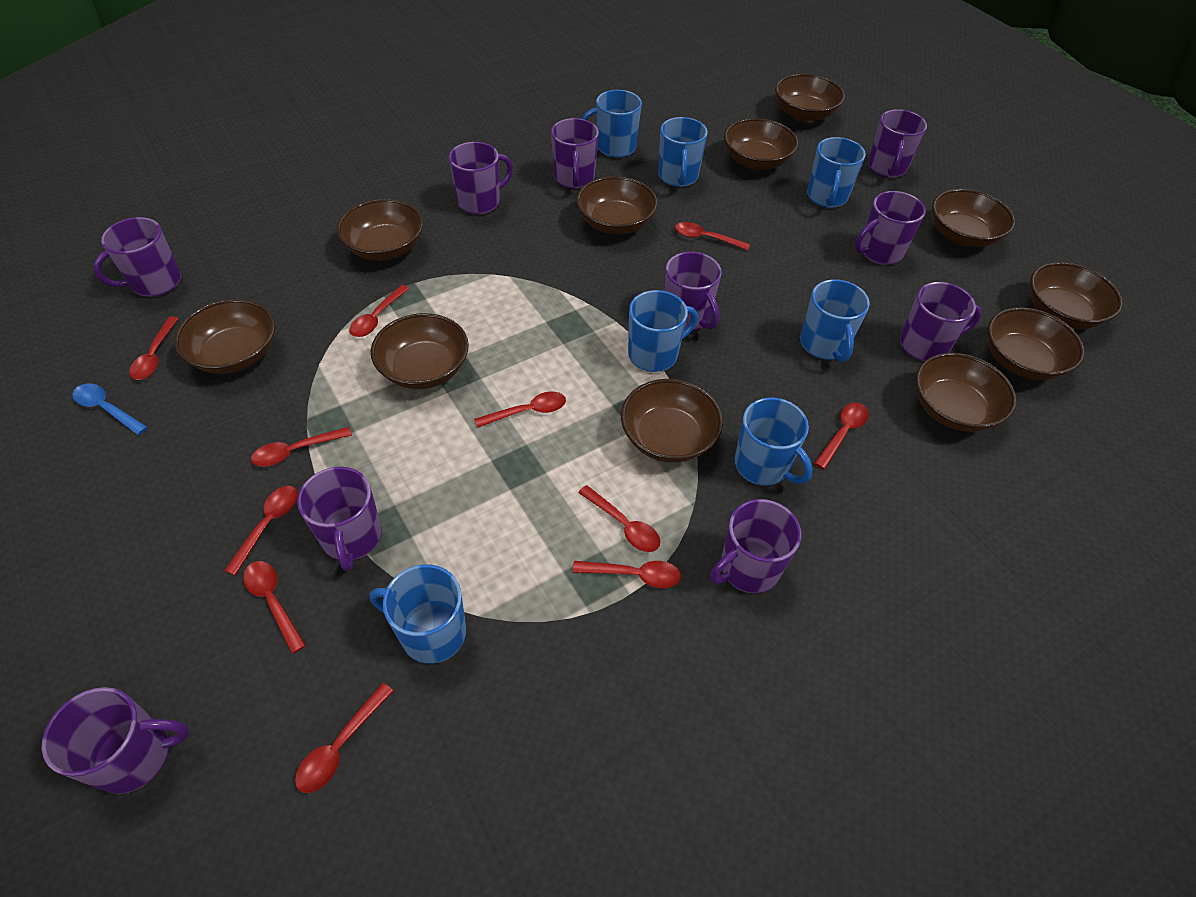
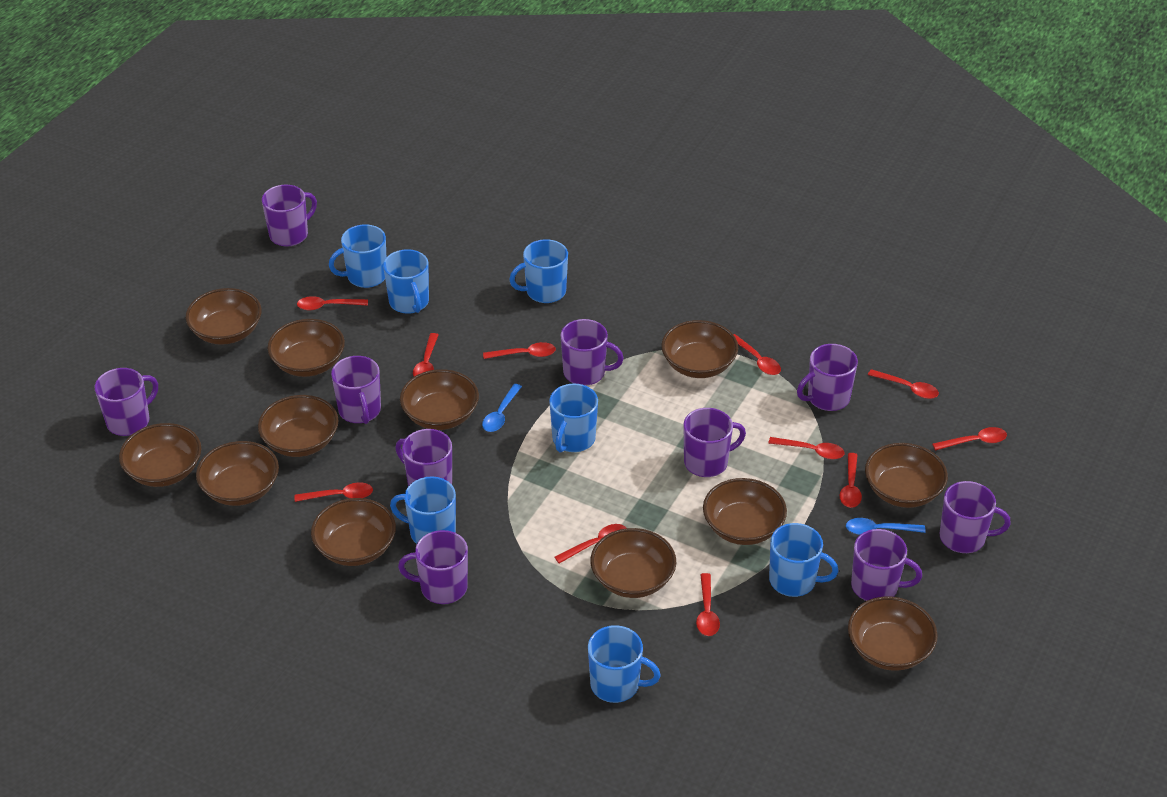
blue spoon: 1 -> 2
brown bowl: 11 -> 12

